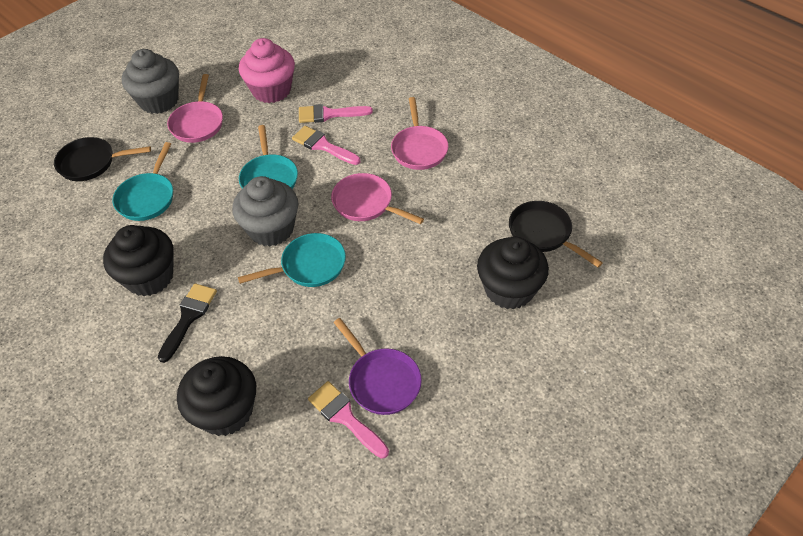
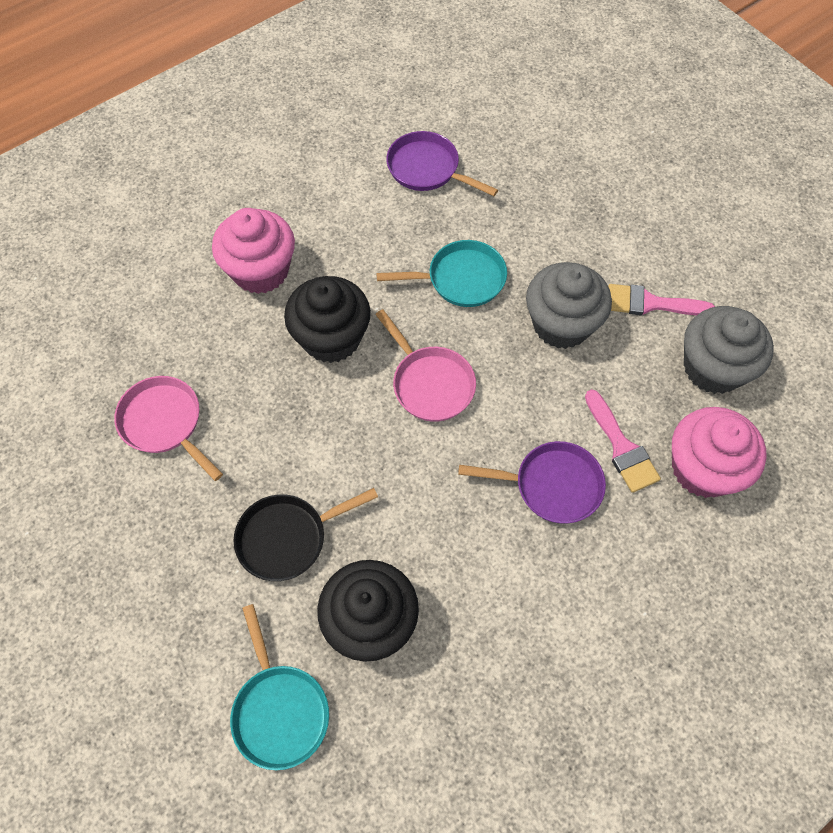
black brush: 1 -> 0
black cupcake: 3 -> 2
black pan: 2 -> 1
pink brush: 3 -> 2
pink cupcake: 1 -> 2
pink pan: 3 -> 2
purple pan: 1 -> 2
turquoise pan: 3 -> 2

